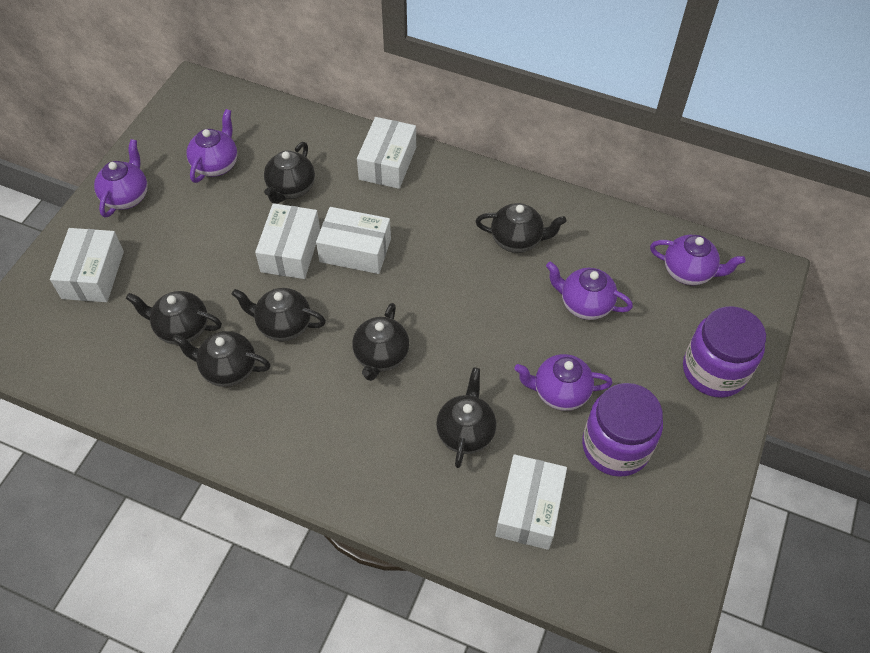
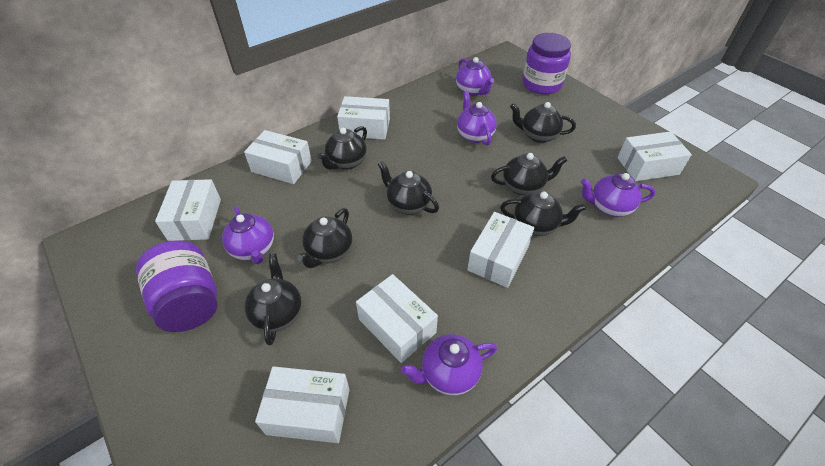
white box: 5 -> 7

